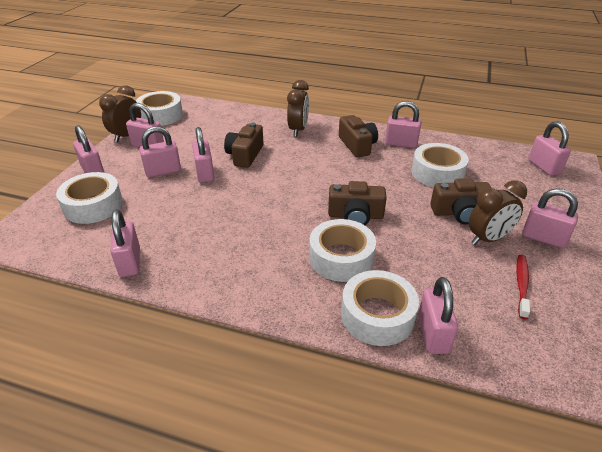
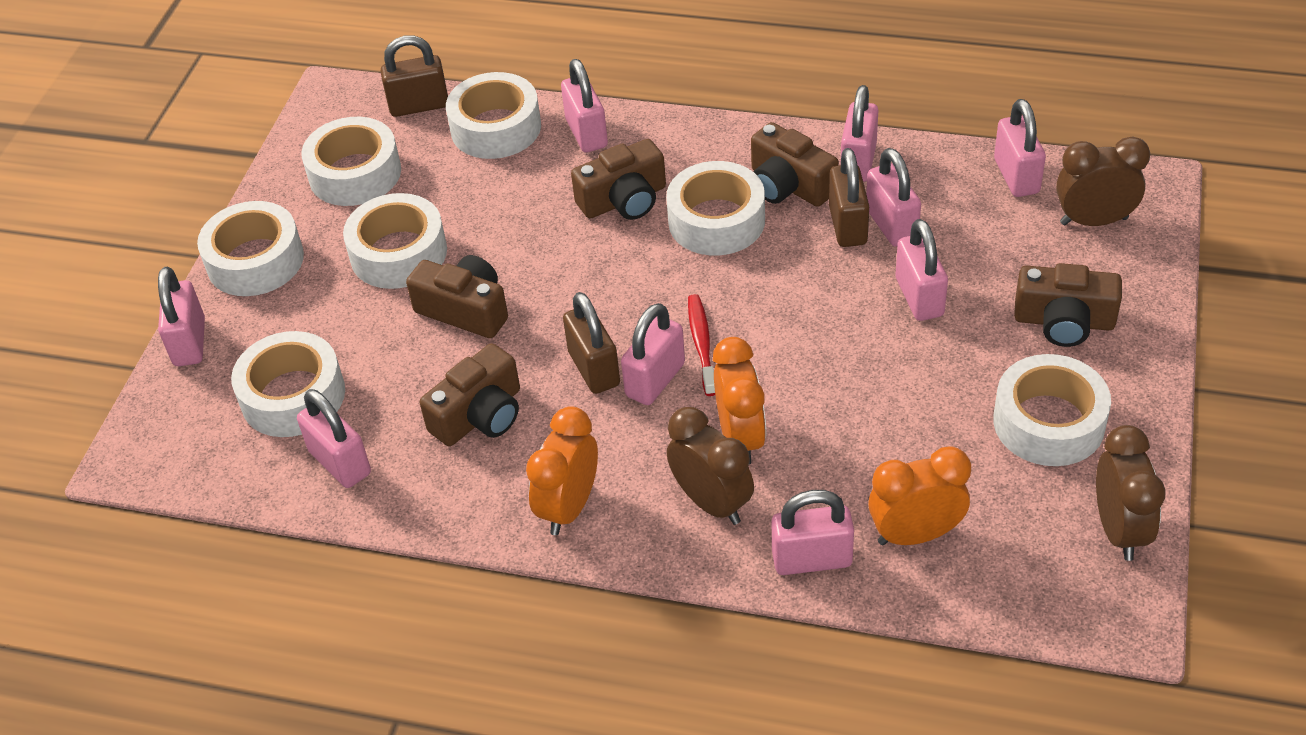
brown camera: 4 -> 5
brown padlock: 0 -> 3
orange clock: 0 -> 3
white tape: 5 -> 7

